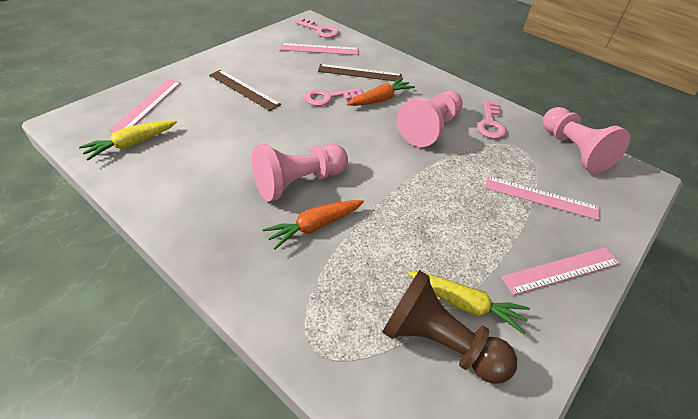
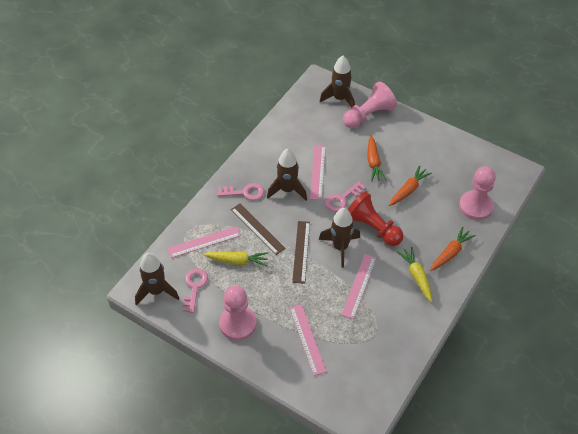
brown pawn: 1 -> 0
brown rocket: 0 -> 4
orange carrot: 2 -> 3
red pawn: 0 -> 1

